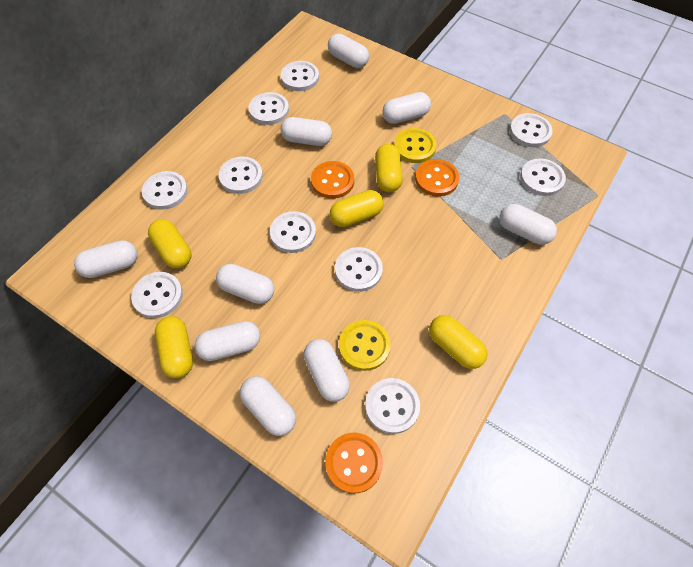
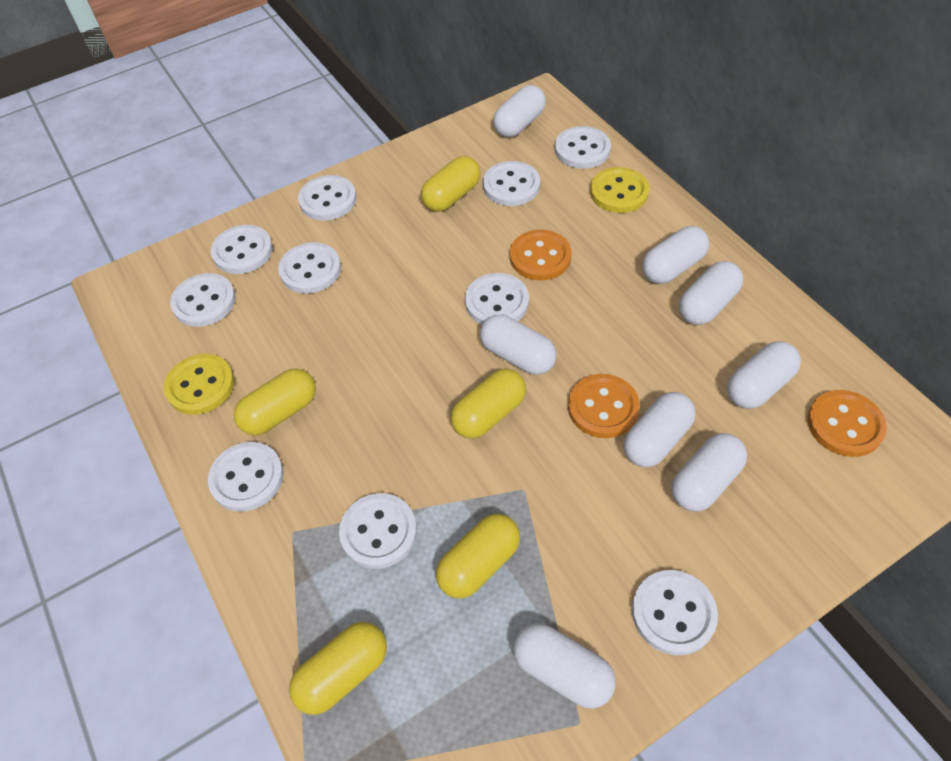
white capsule: 9 -> 8

